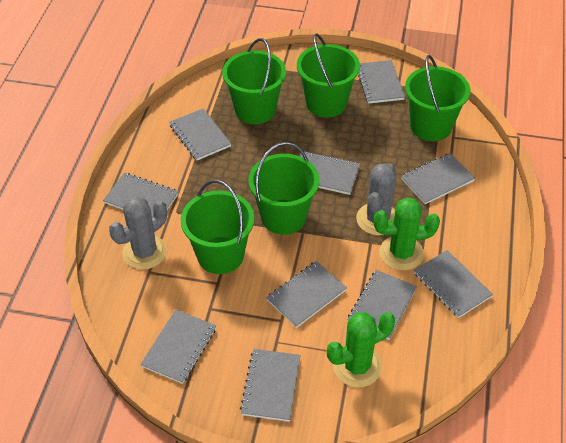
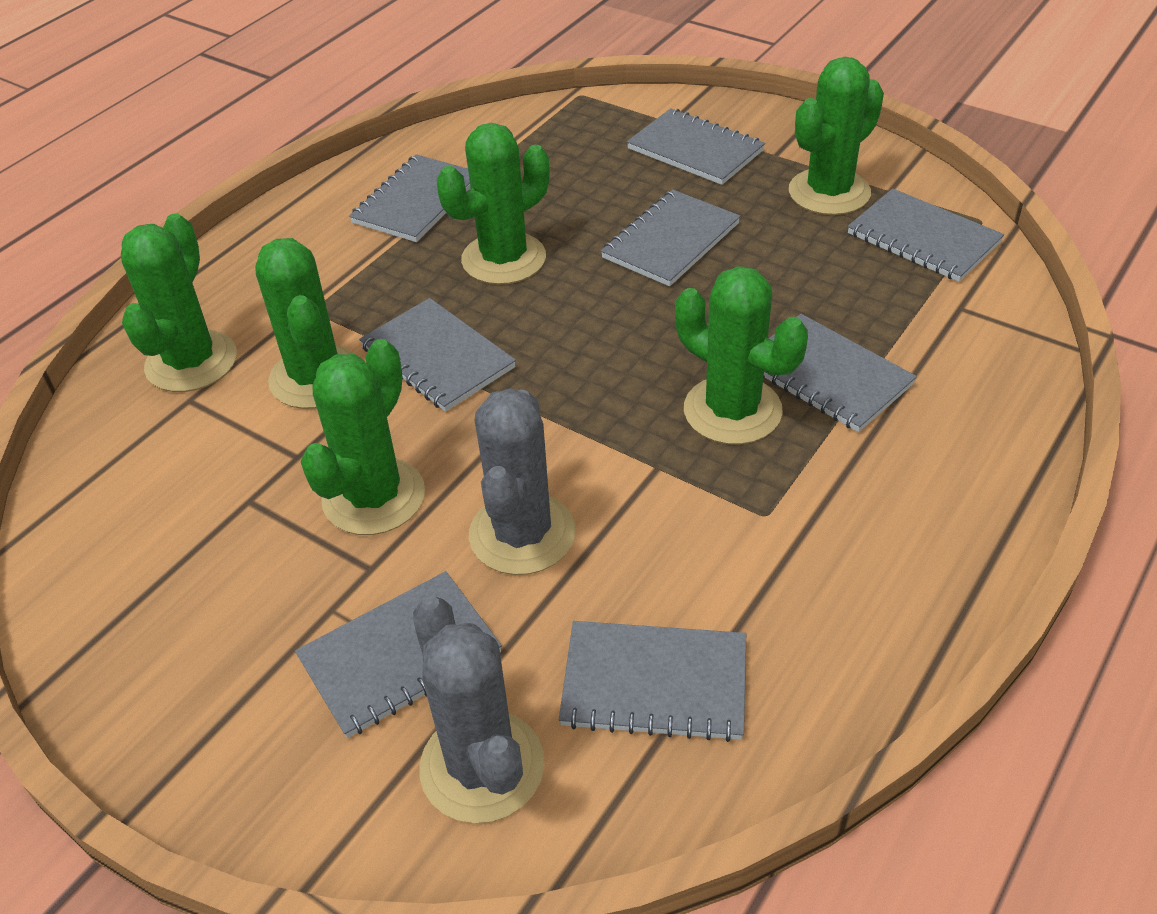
green bucket: 5 -> 0
green cactus: 2 -> 6
grey notebook: 10 -> 8

